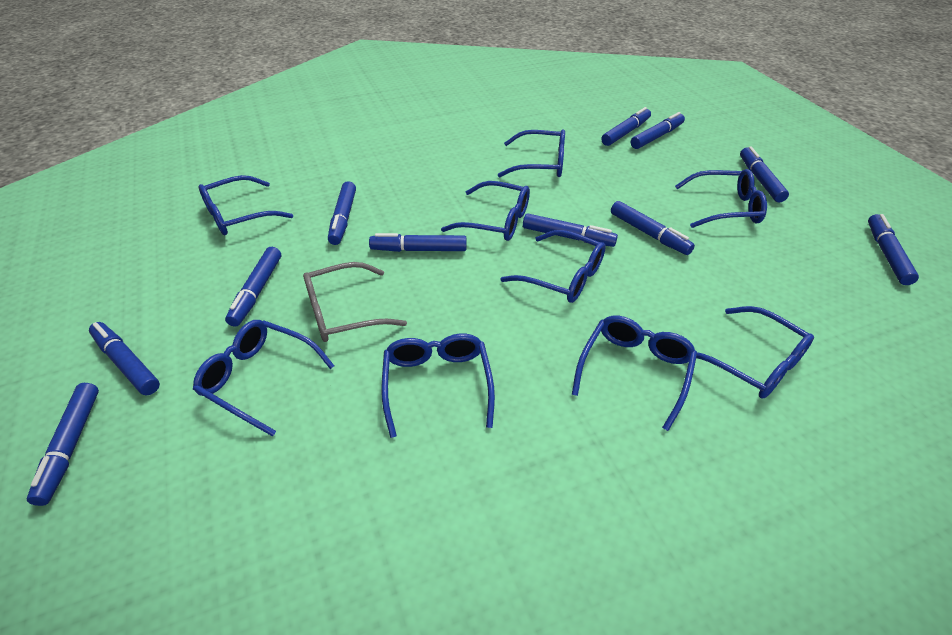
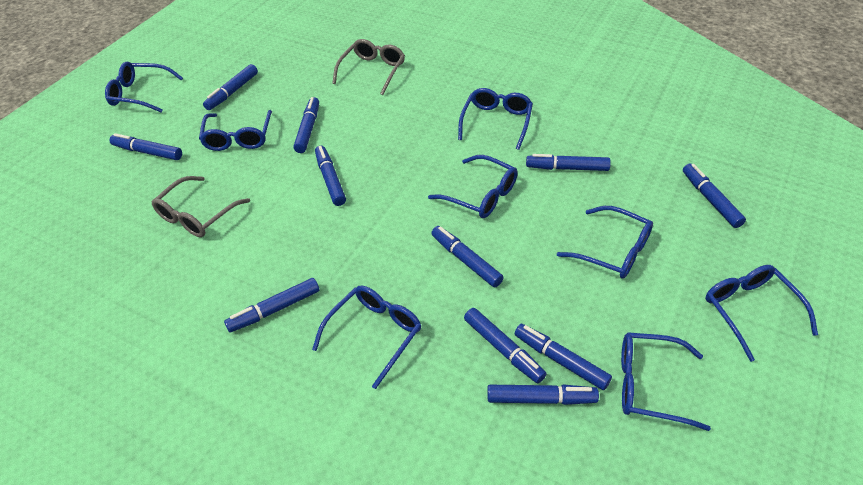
blue glasses: 9 -> 8
grey glasses: 1 -> 2

